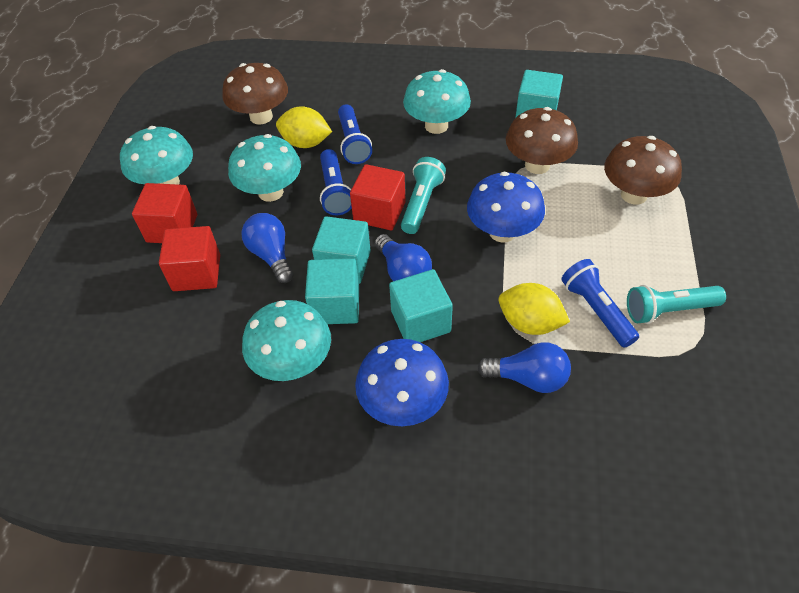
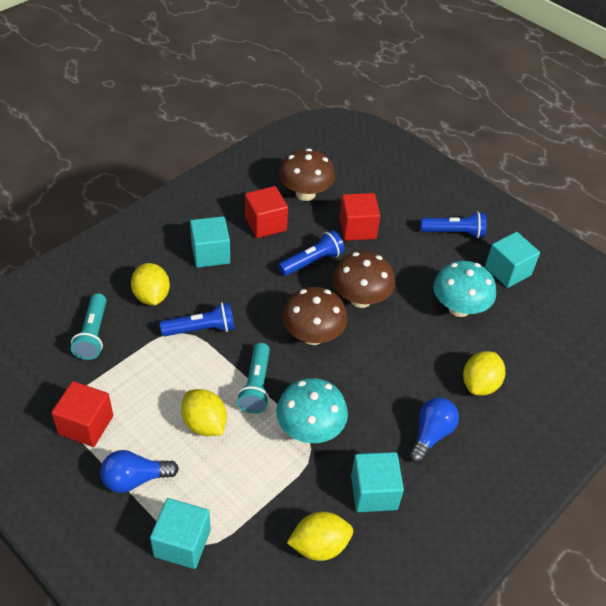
blue light bulb: 3 -> 2
blue mushroom: 2 -> 0
turquoise mushroom: 4 -> 2
yellow lemon: 2 -> 4

